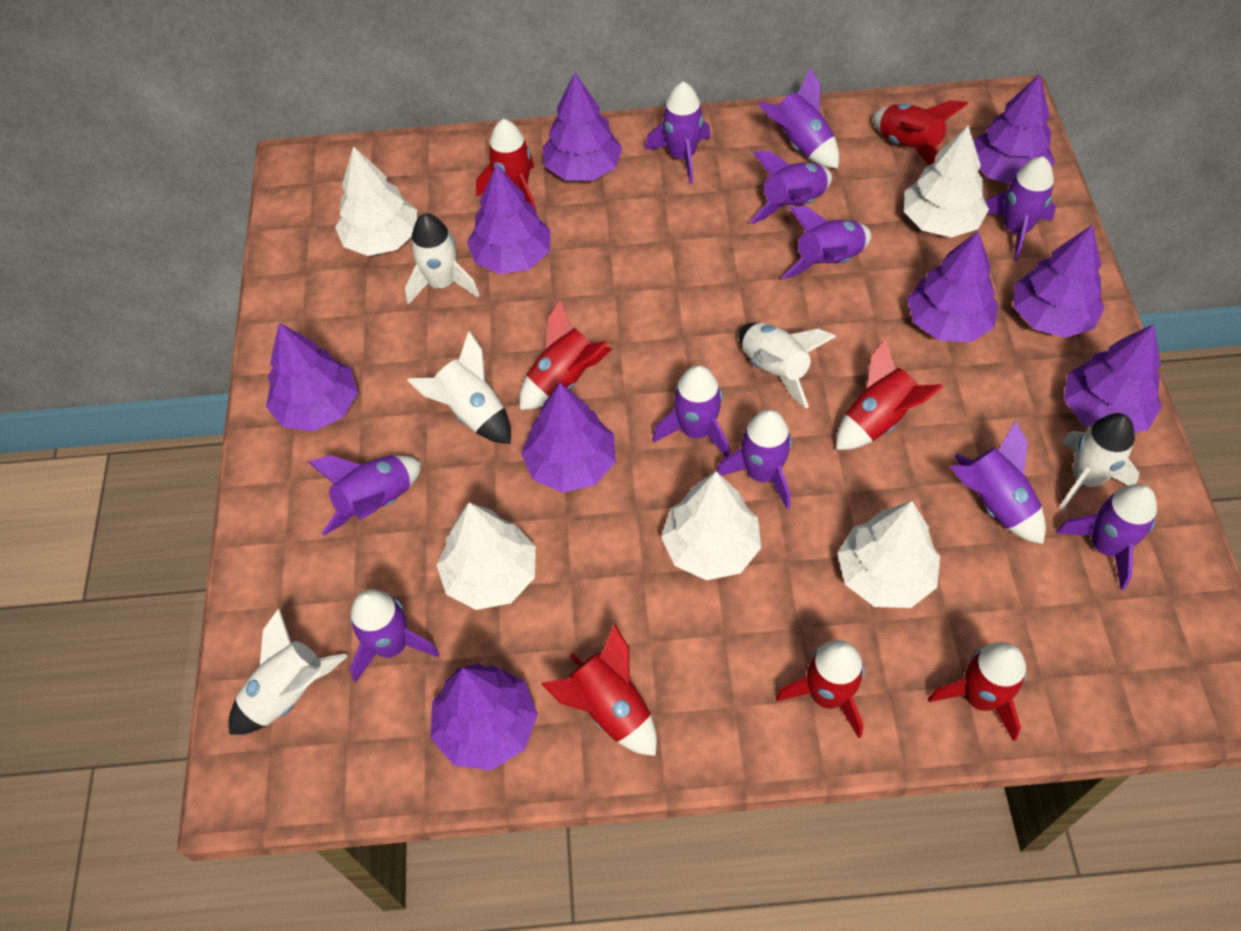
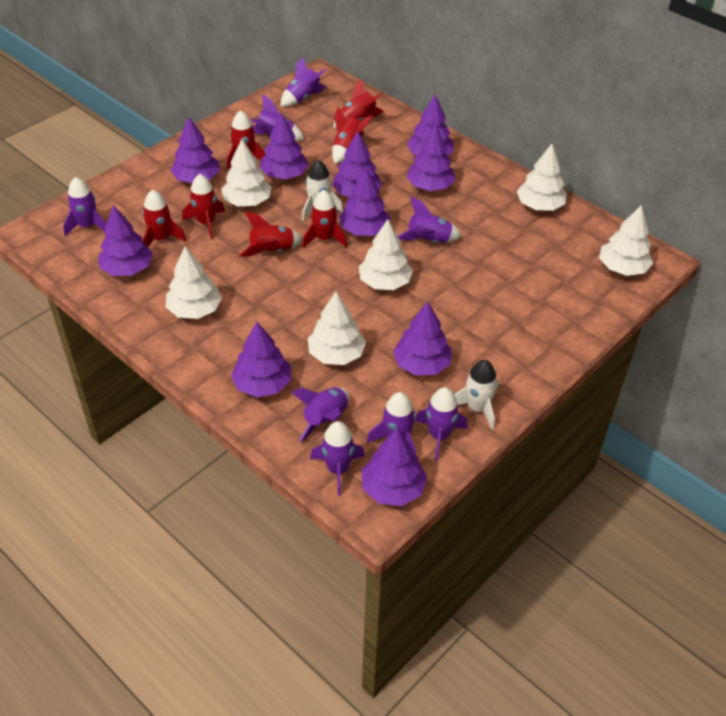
purple rocket: 11 -> 8
purple tree: 9 -> 10
white rocket: 5 -> 2
white tree: 5 -> 6

